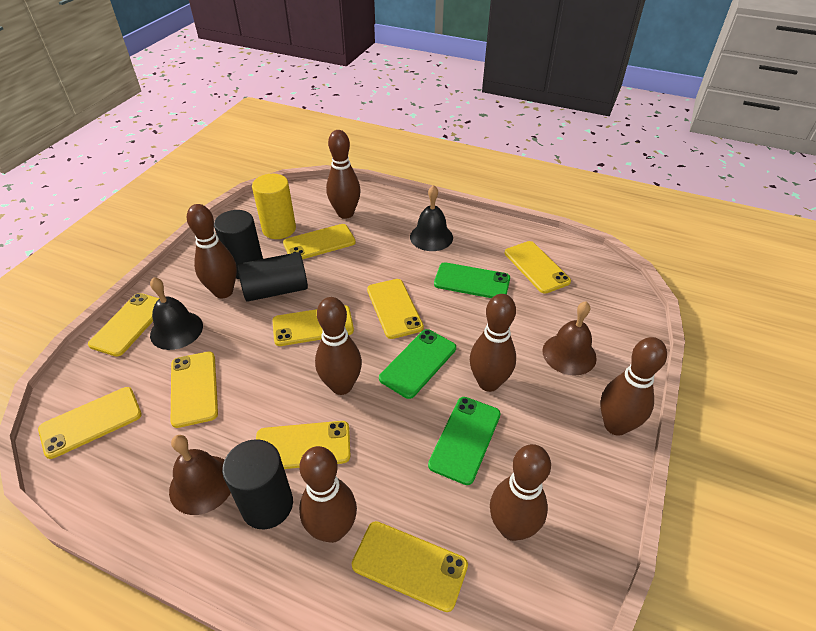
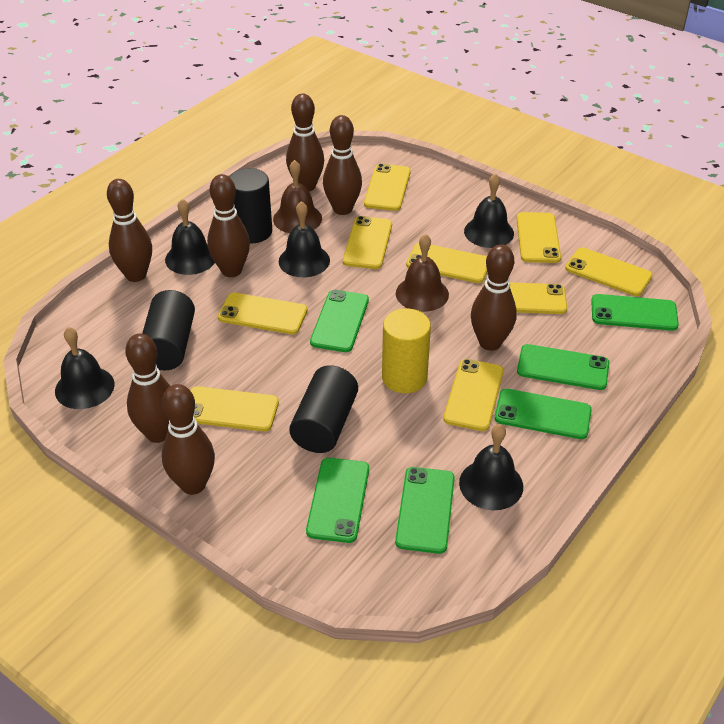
black bell: 2 -> 5
green phone: 3 -> 6

